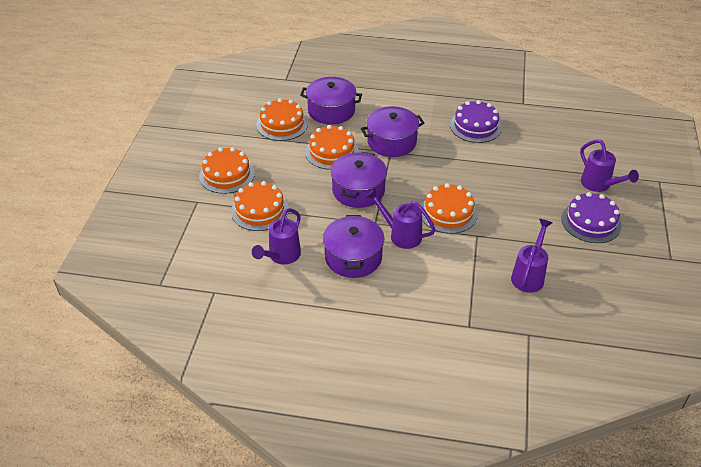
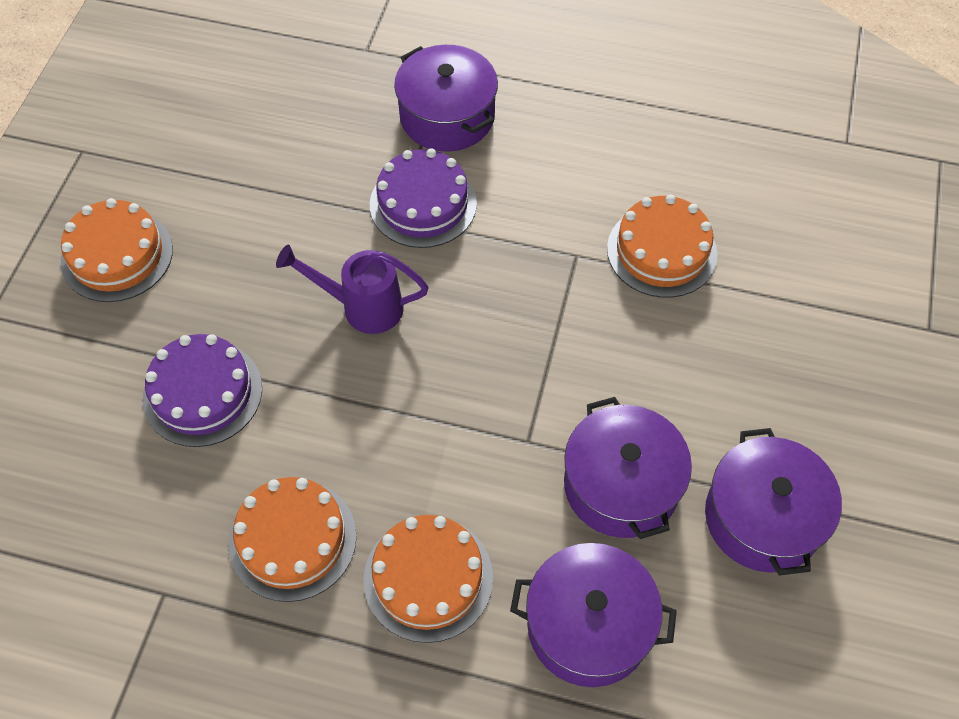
orange cake: 5 -> 4
purple watering can: 4 -> 1

